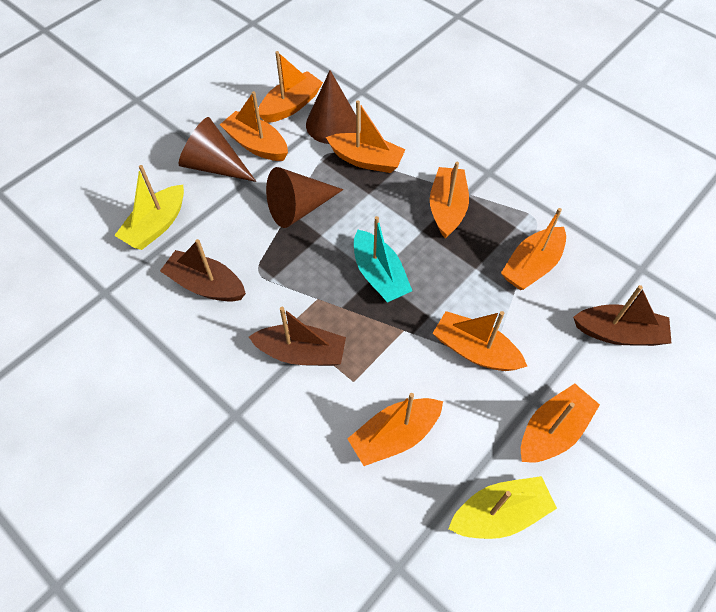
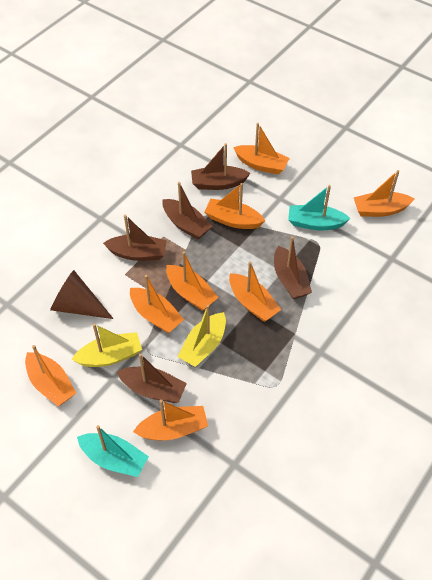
brown boat: 3 -> 5
brown cone: 3 -> 1
turquoise boat: 1 -> 2

